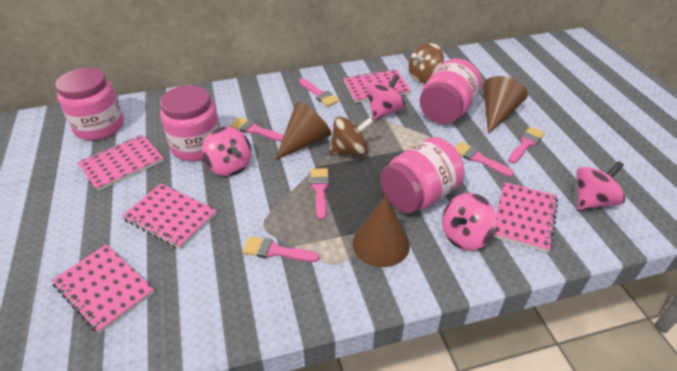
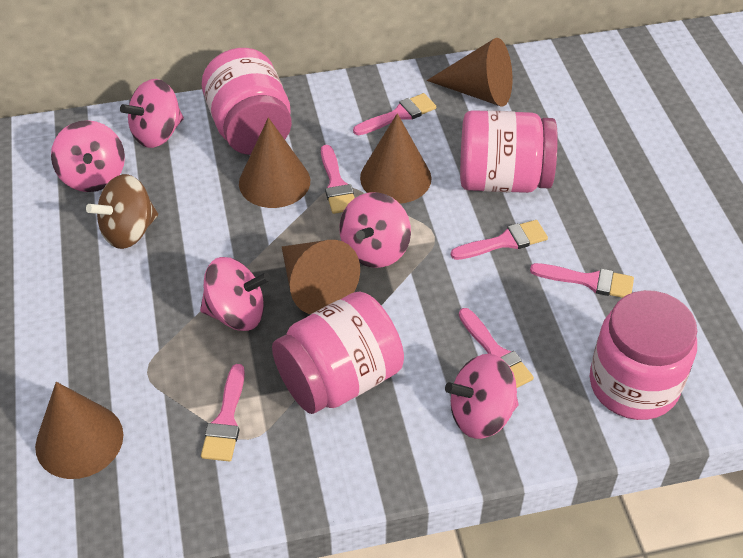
brown cone: 3 -> 5
brown spinning top: 2 -> 1
pink notebook: 5 -> 0
pink spinning top: 4 -> 5

